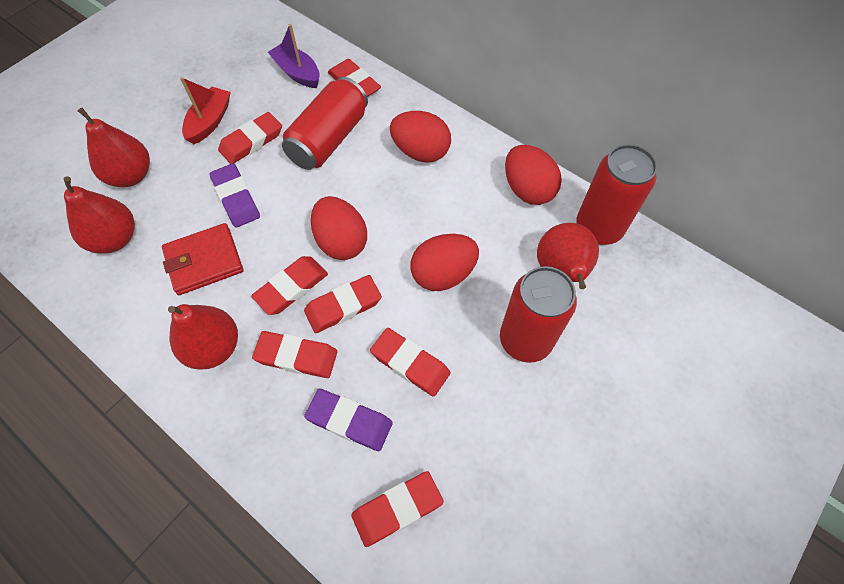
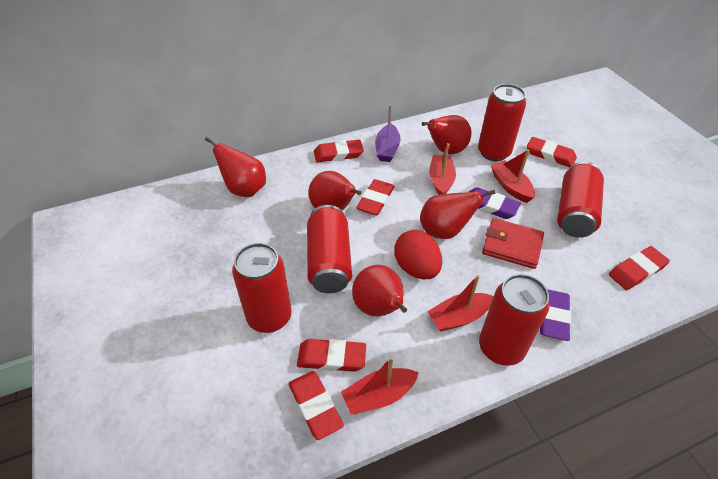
red boat: 1 -> 4
red can: 3 -> 5
red egg: 4 -> 1
red eraser: 7 -> 6
red pear: 4 -> 5

